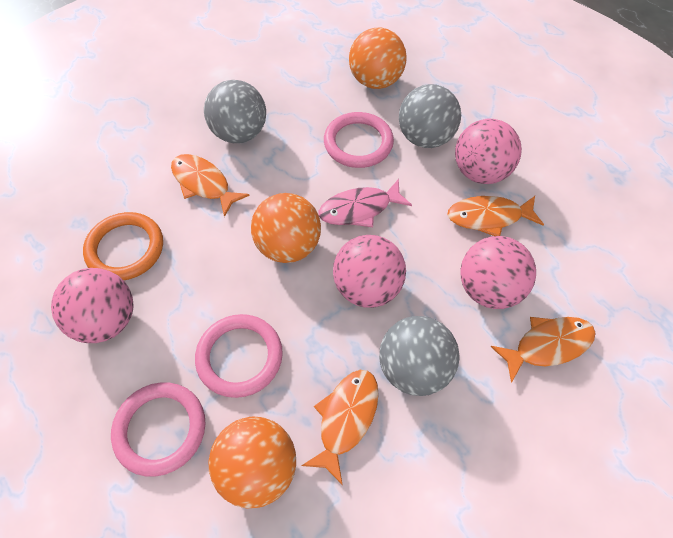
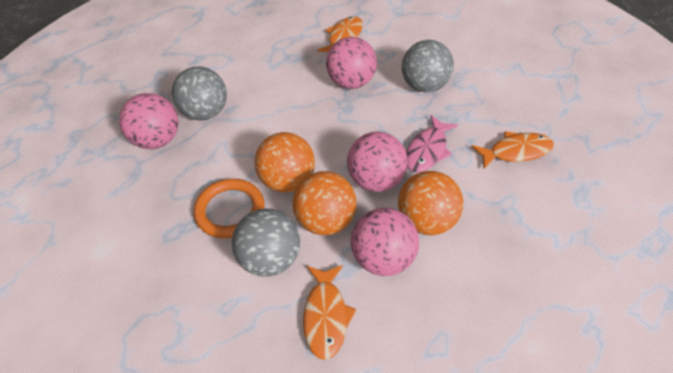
orange fish: 4 -> 3
pink ring: 3 -> 0

